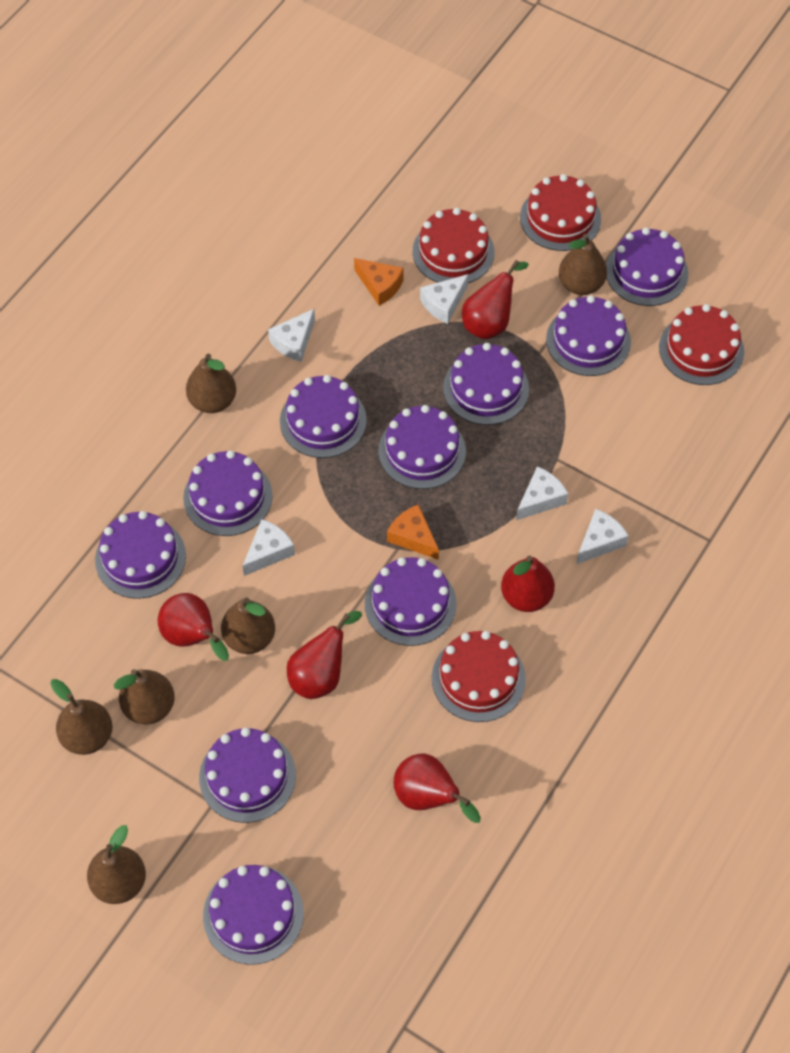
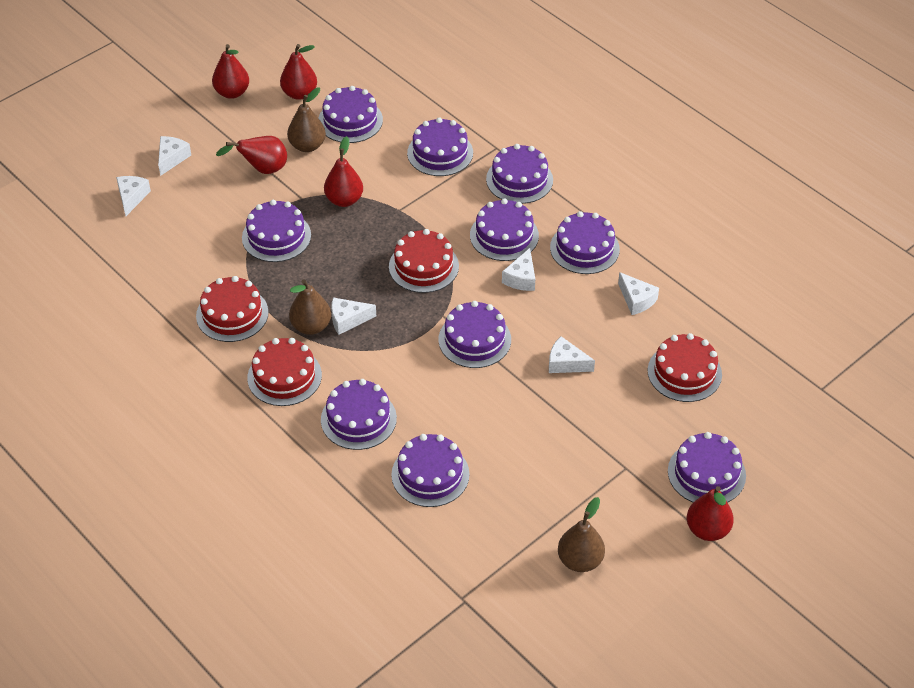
brown pear: 6 -> 3
orange cheese: 2 -> 0
white cheese: 5 -> 6

